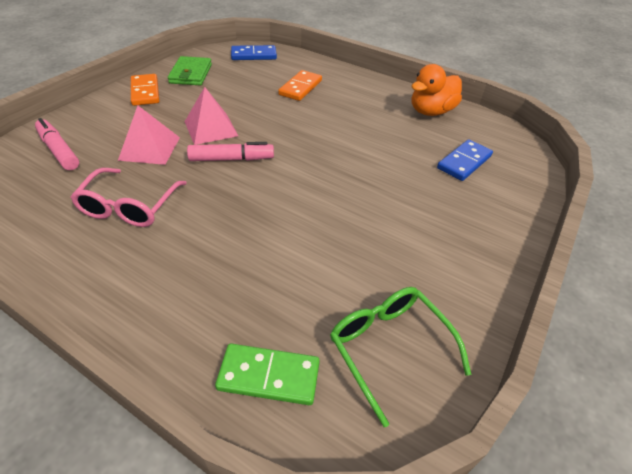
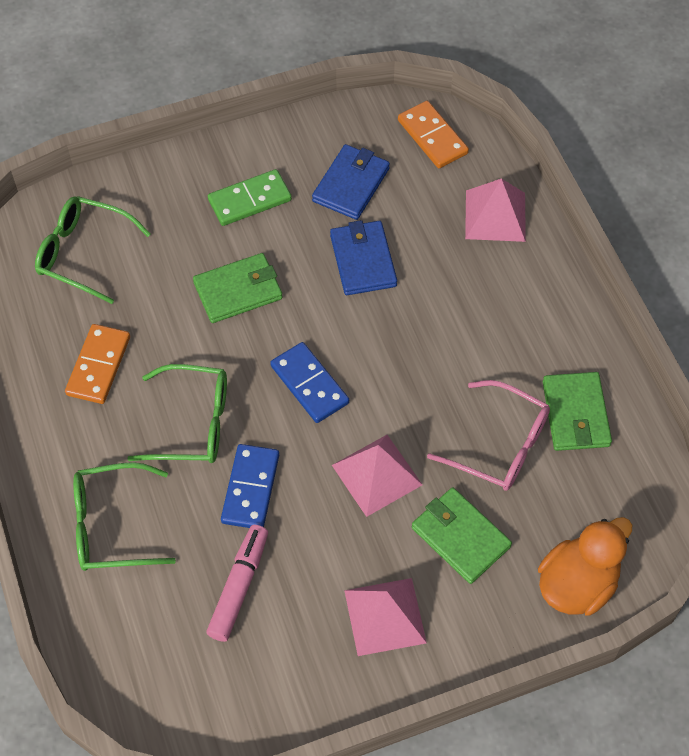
blue wallet: 0 -> 2
green glasses: 1 -> 3
green wallet: 1 -> 3
pink marker: 2 -> 1
pink pyramid: 2 -> 3

